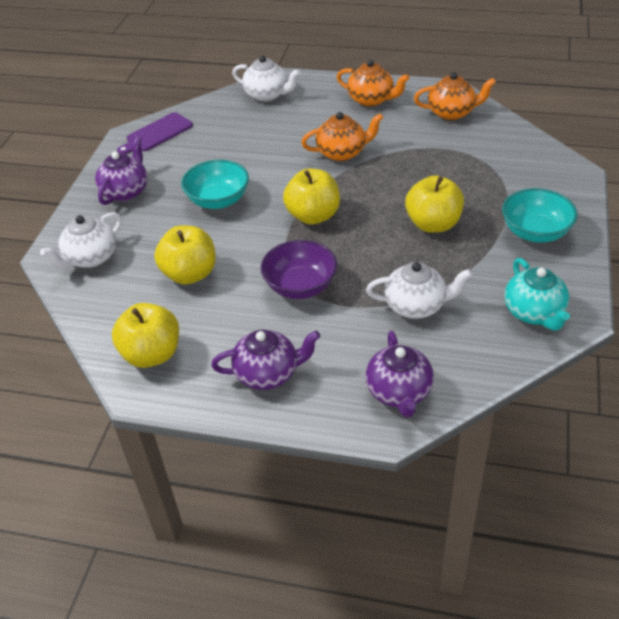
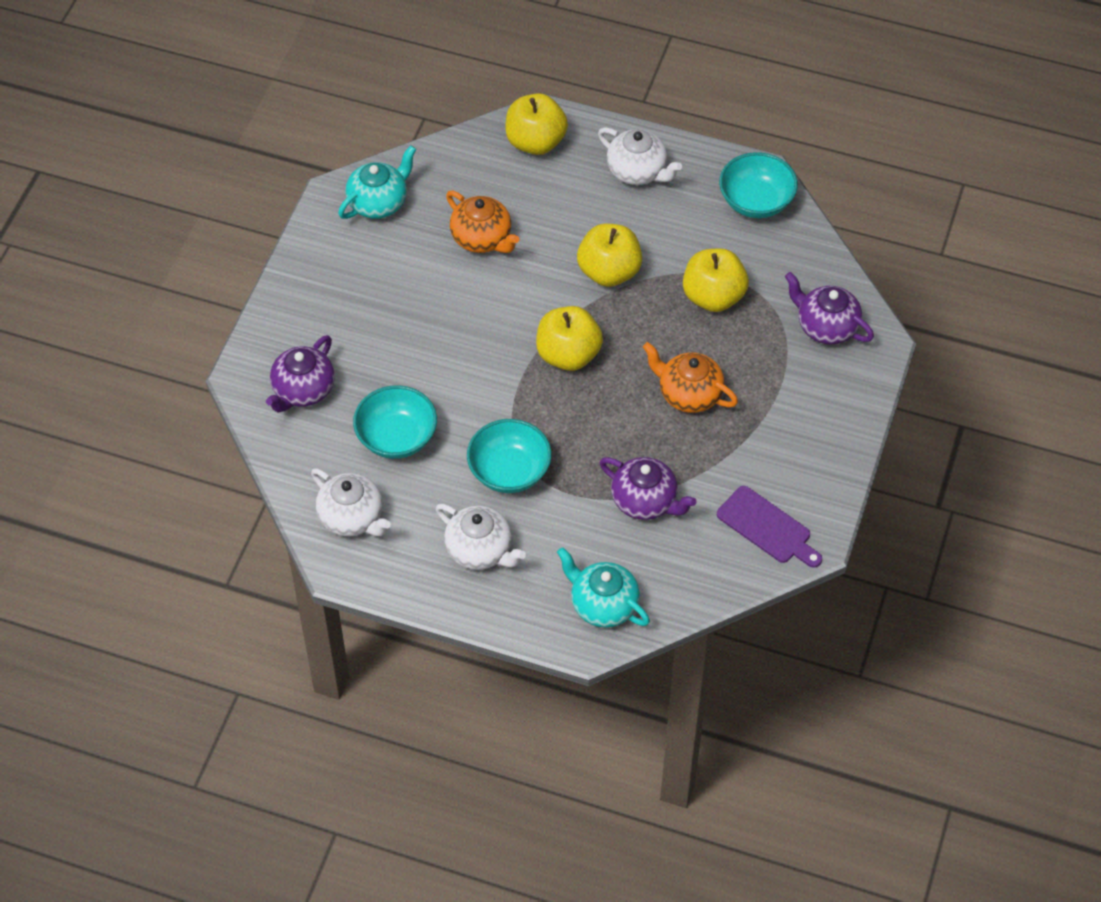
orange teapot: 3 -> 2
purple bowl: 1 -> 0
turquoise bowl: 2 -> 3
turquoise teapot: 1 -> 2

